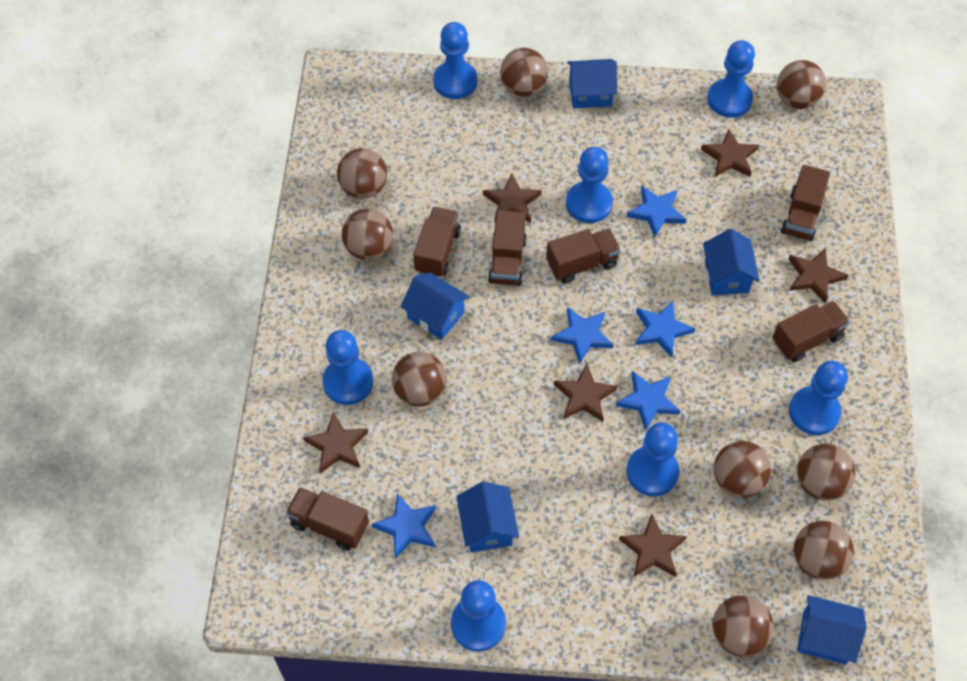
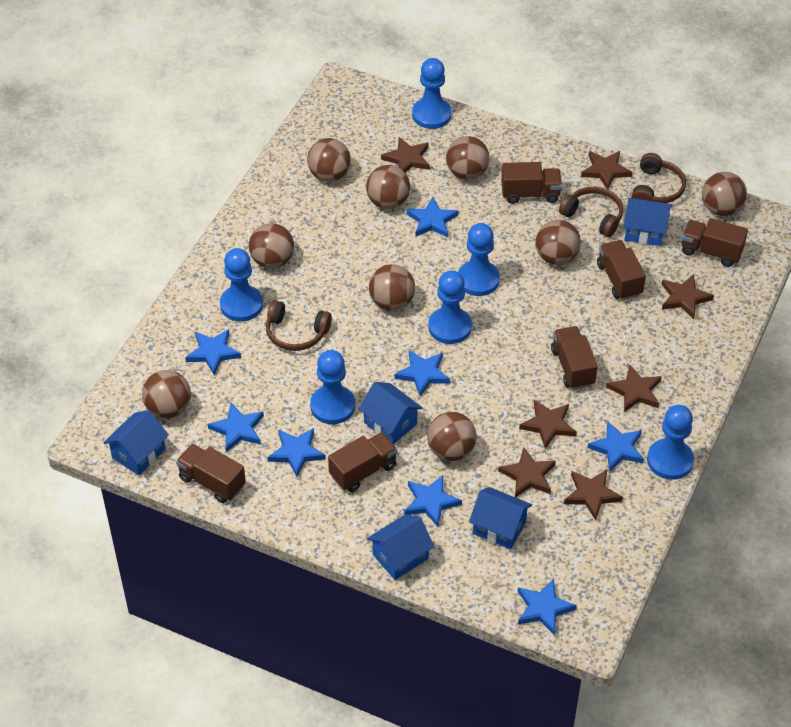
blue pawn: 7 -> 6
blue star: 5 -> 8
brown headphones: 0 -> 3
brown star: 6 -> 7

